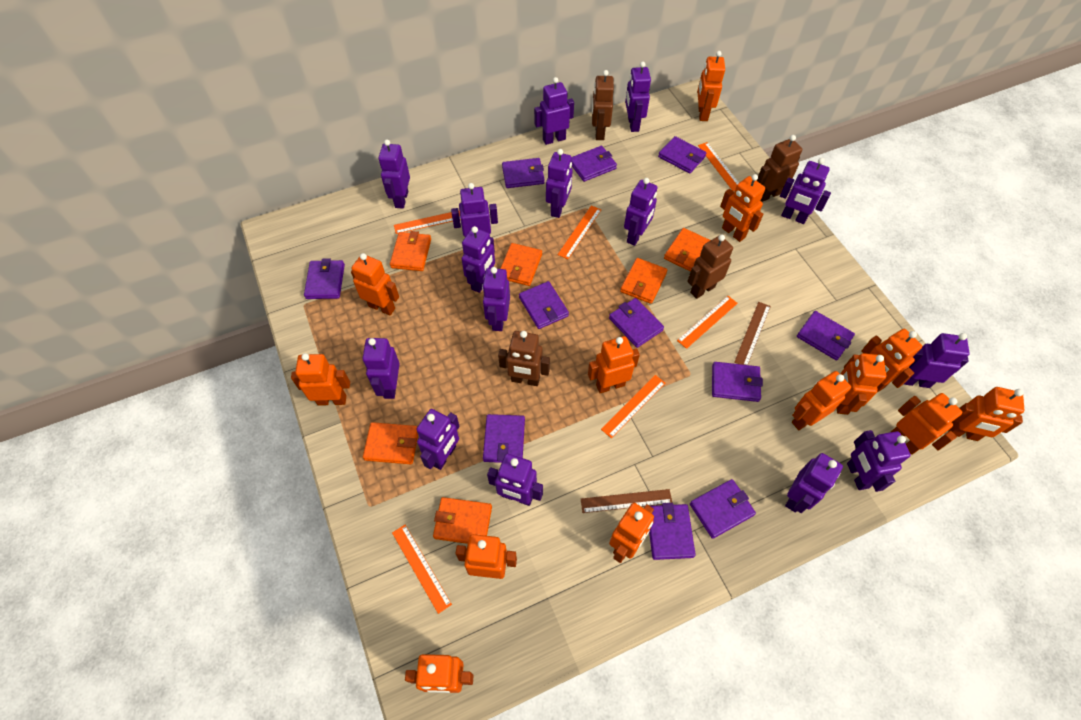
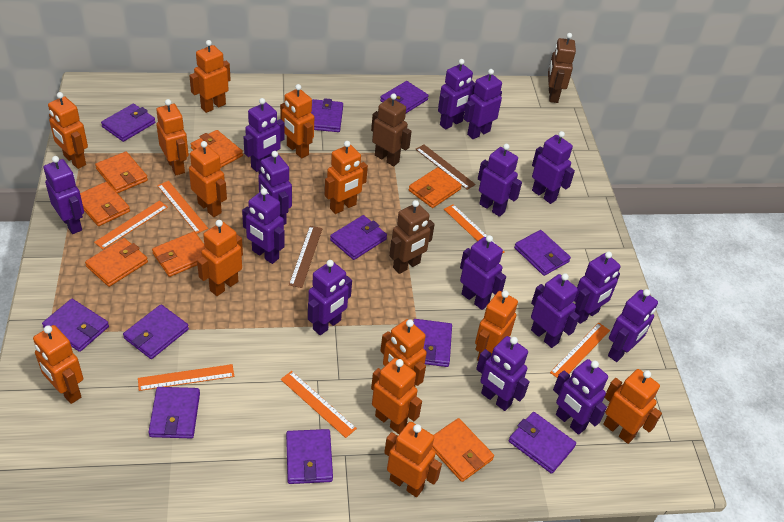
brown robot: 4 -> 3
orange wallet: 6 -> 7

